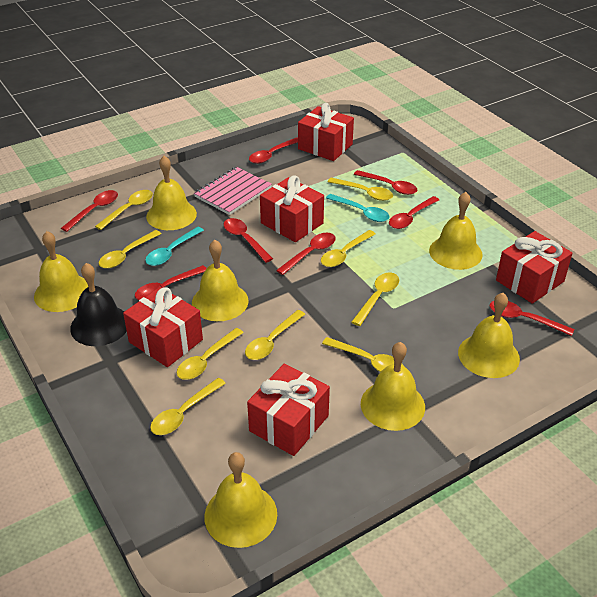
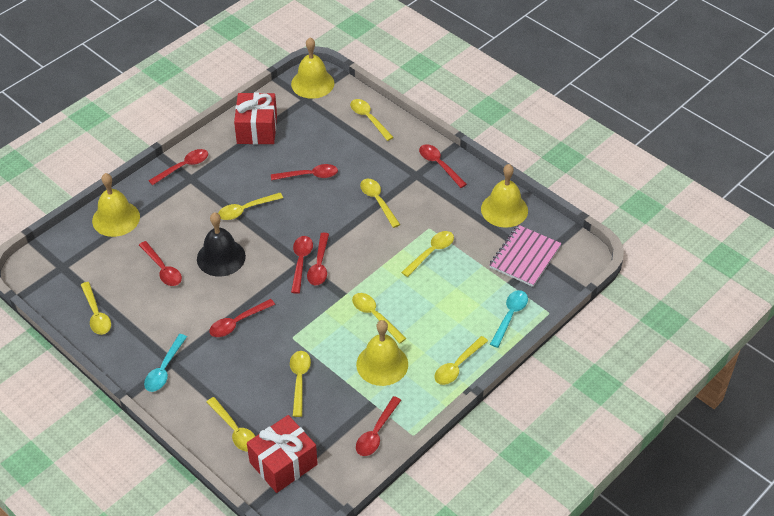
red gift: 5 -> 2
yellow bell: 7 -> 4

